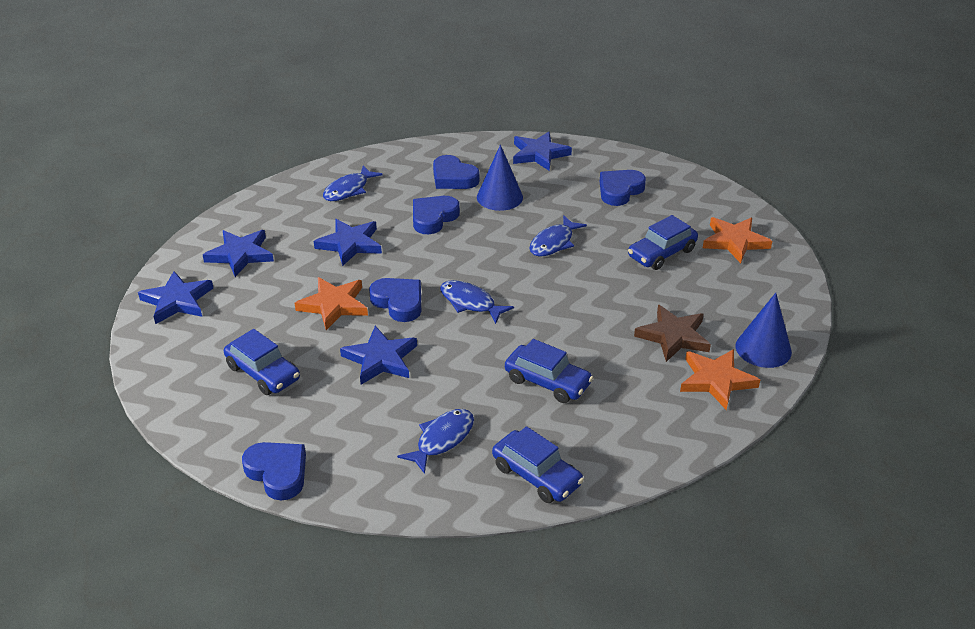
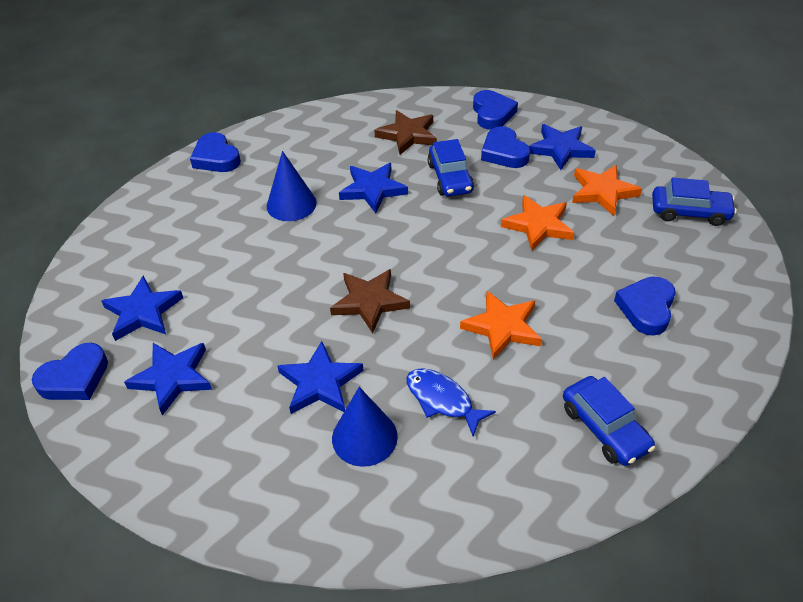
blue car: 4 -> 3
blue fish: 4 -> 1
brown star: 1 -> 2

